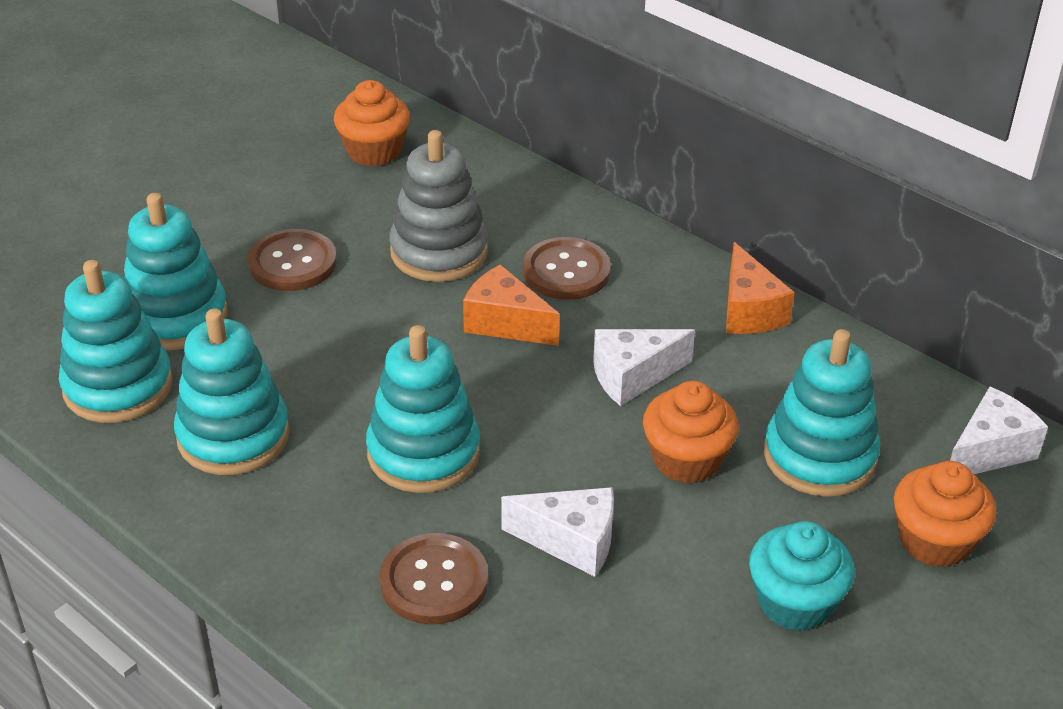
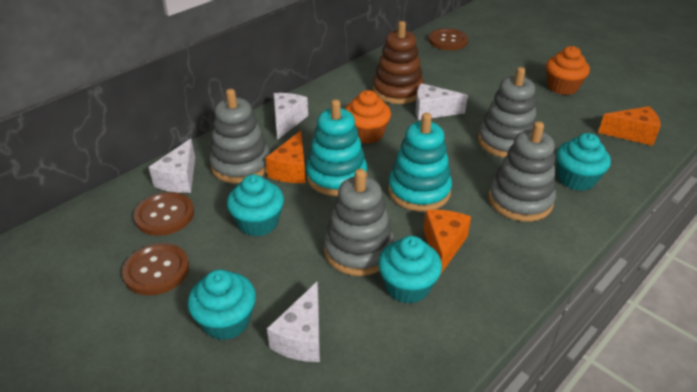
brown stacking toy: 0 -> 1
grey stacking toy: 1 -> 4
orange cheese: 2 -> 3
orange cupcake: 3 -> 2
turquoise cupcake: 1 -> 4
turquoise stacking toy: 5 -> 2
white cheese: 3 -> 4

